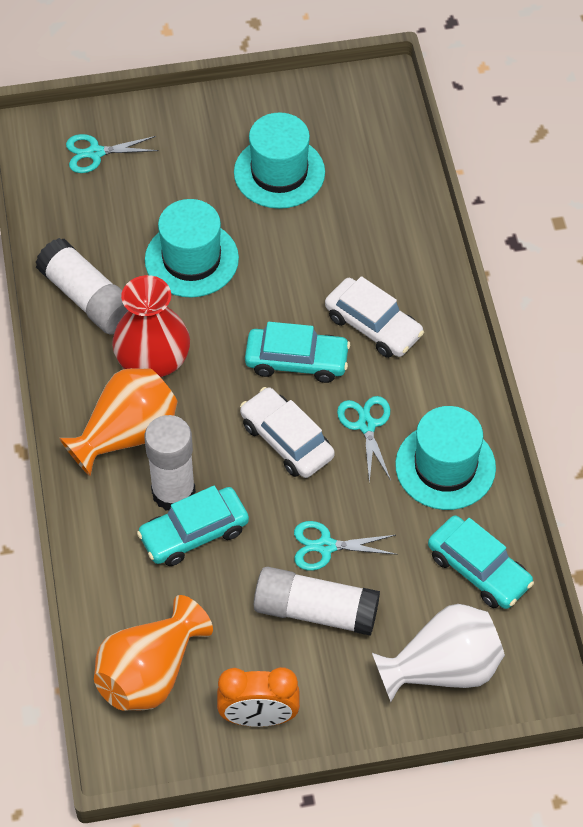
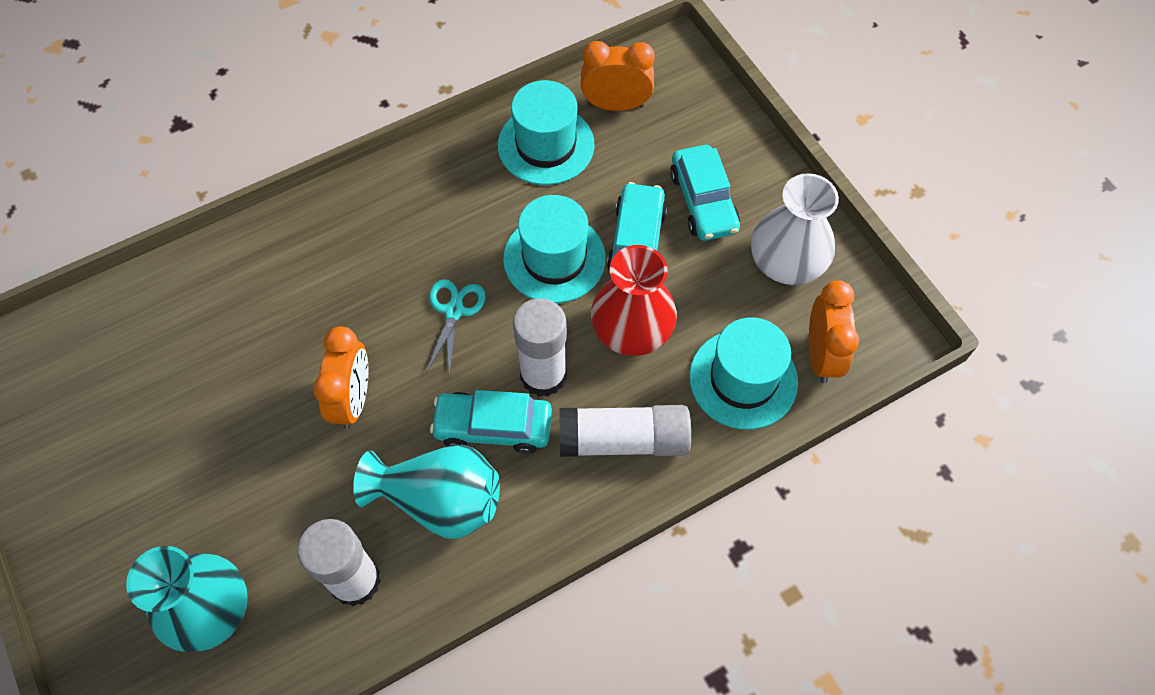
orange clock: 1 -> 3
orange vase: 2 -> 0
turquoise scissors: 3 -> 1
turquoise vase: 0 -> 2
white car: 2 -> 0

